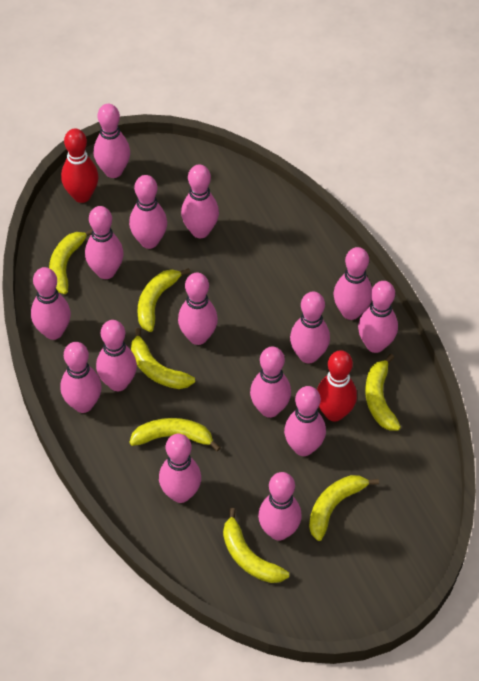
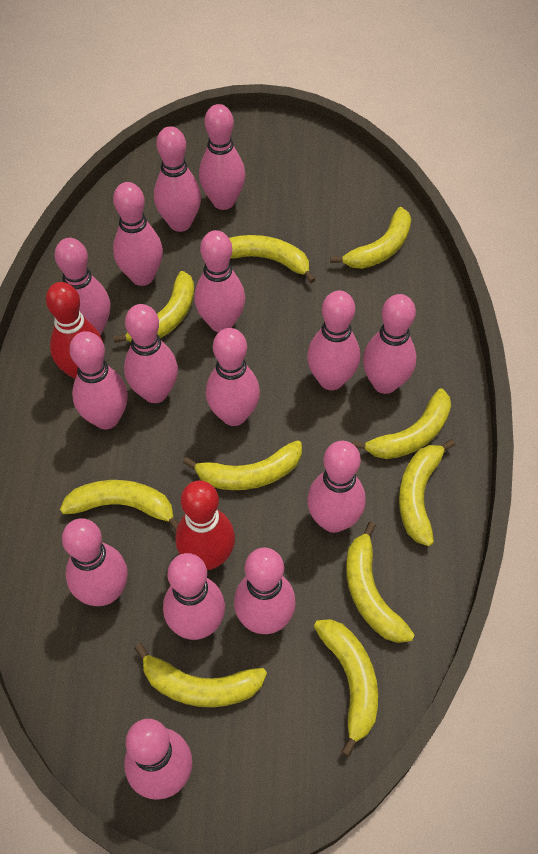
yellow banana: 7 -> 10

